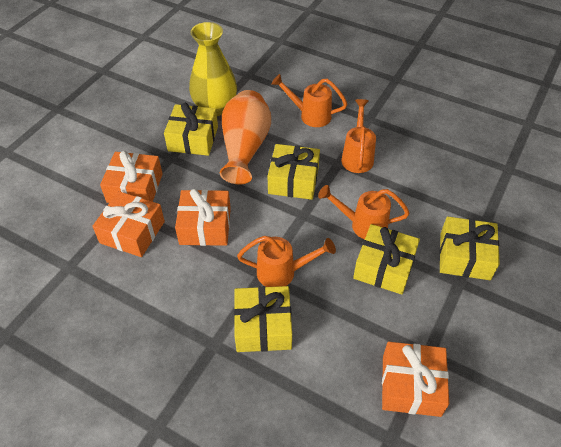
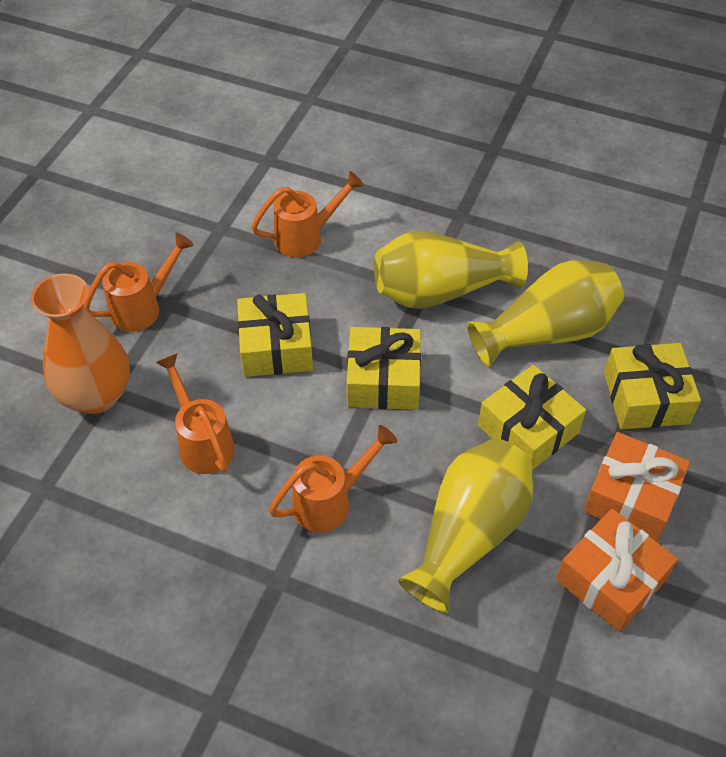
orange gift: 4 -> 2
yellow gift: 5 -> 4
yellow vase: 1 -> 3

